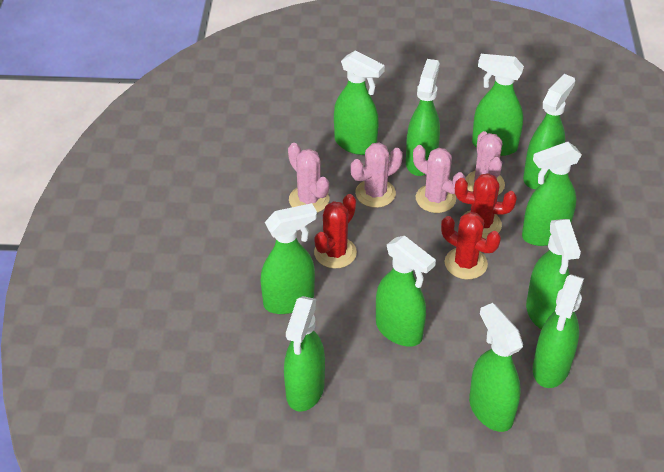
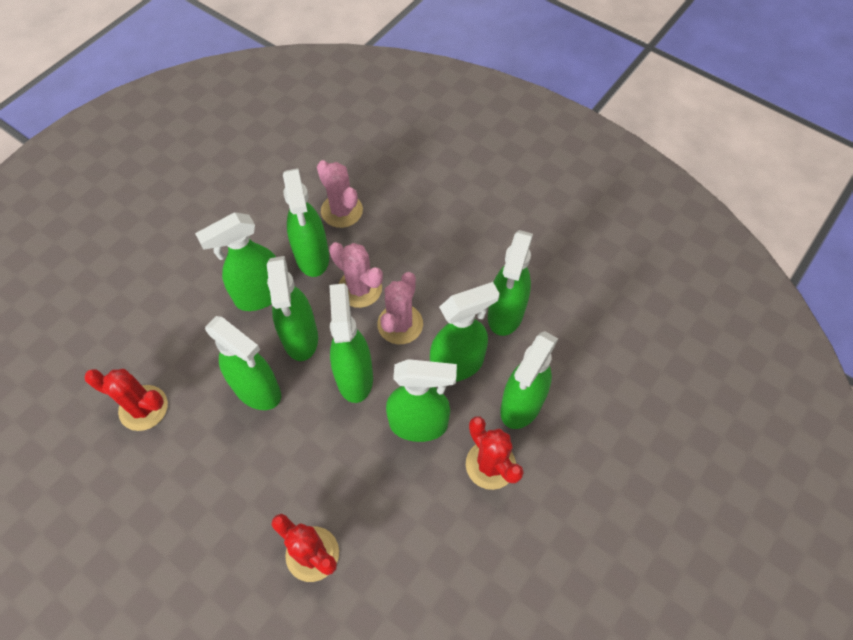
green spray bottle: 11 -> 9
pink cactus: 4 -> 3

